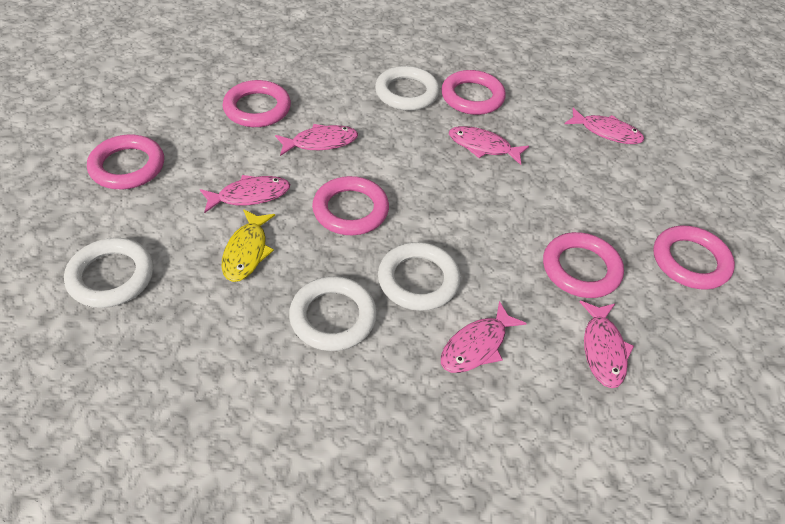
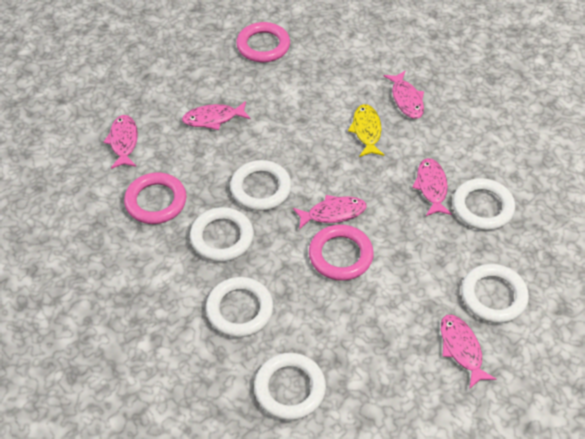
pink ring: 6 -> 3
white ring: 4 -> 6

